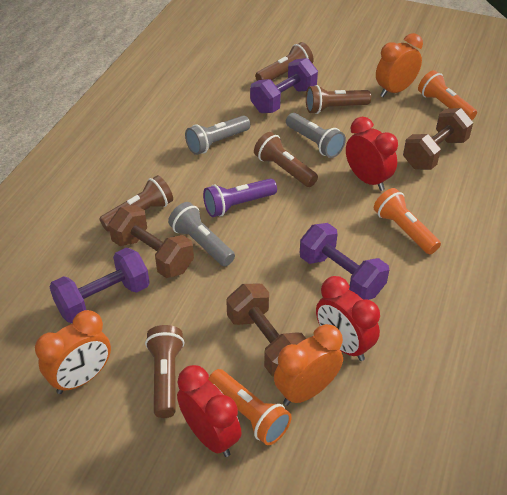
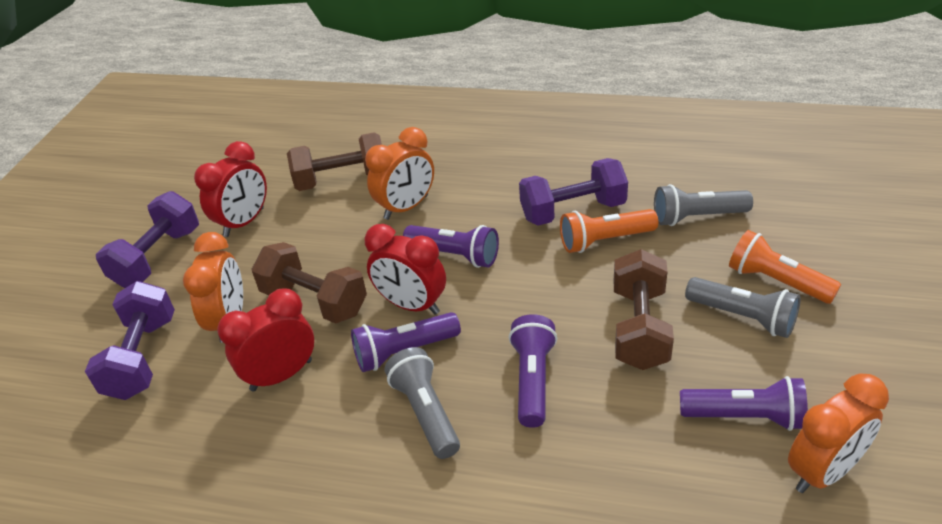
brown flashlight: 5 -> 0
orange flashlight: 3 -> 2
purple flashlight: 1 -> 4

